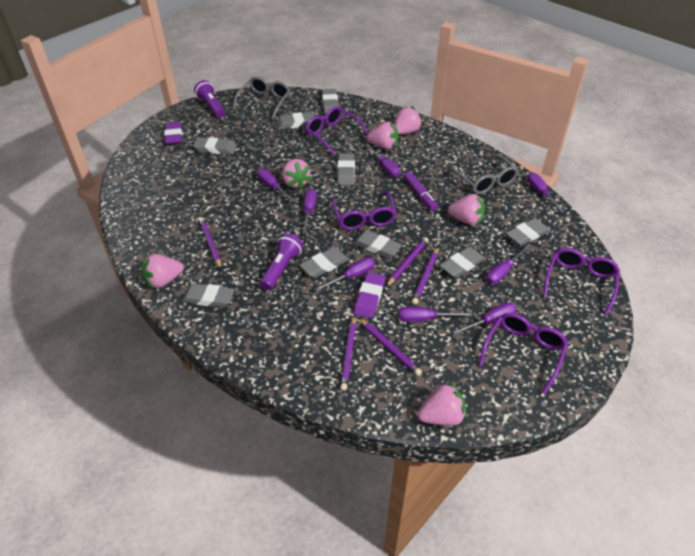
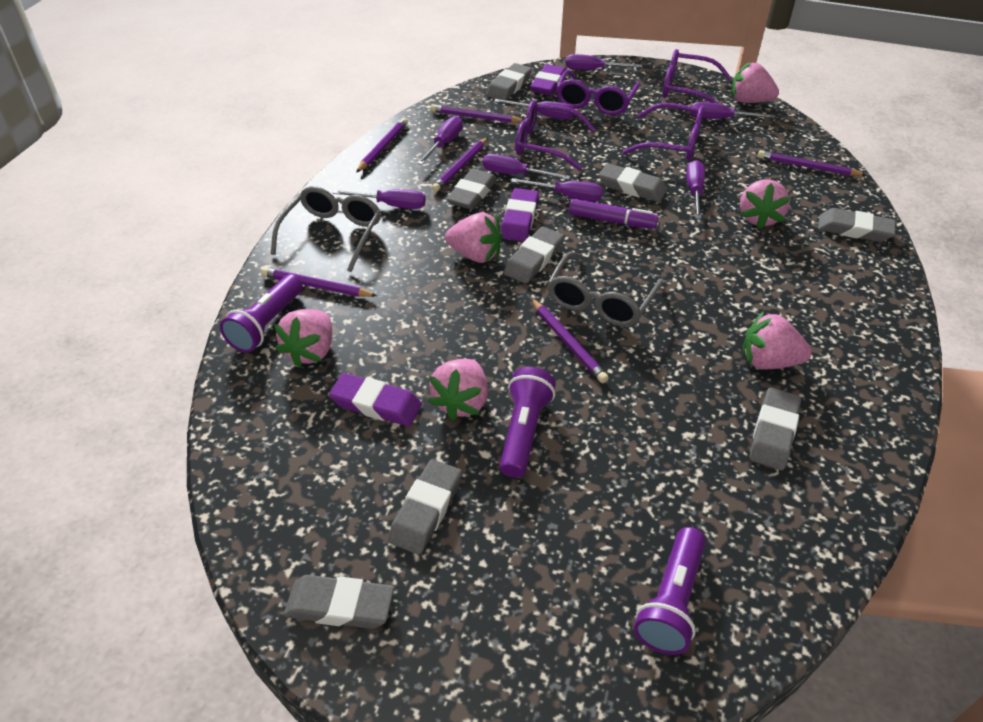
grey eraser: 9 -> 8
purple eraser: 2 -> 3
purple flashlight: 2 -> 3
purple pencil: 5 -> 6

